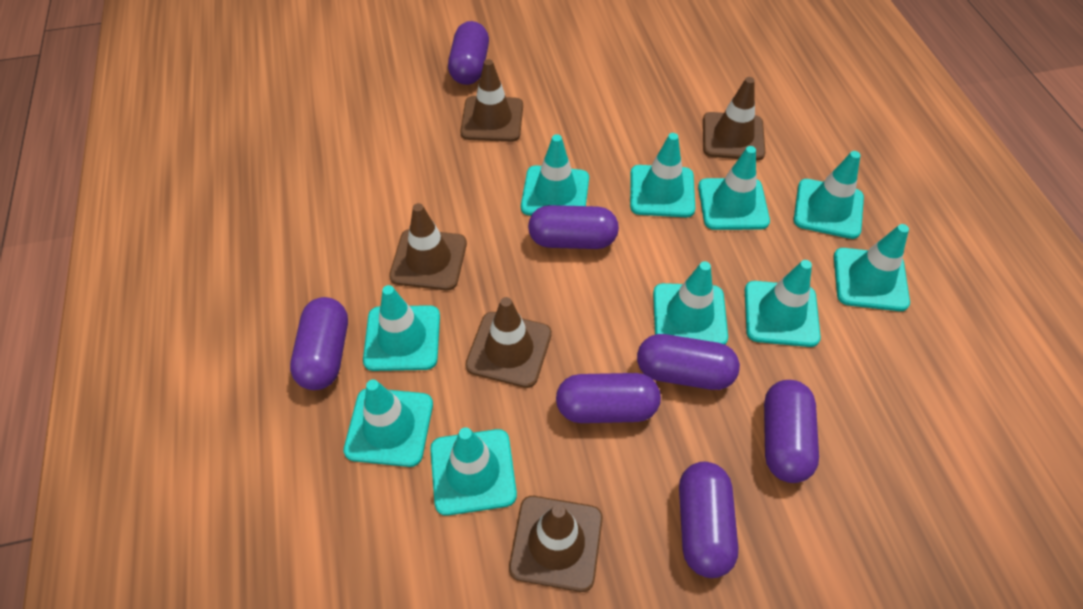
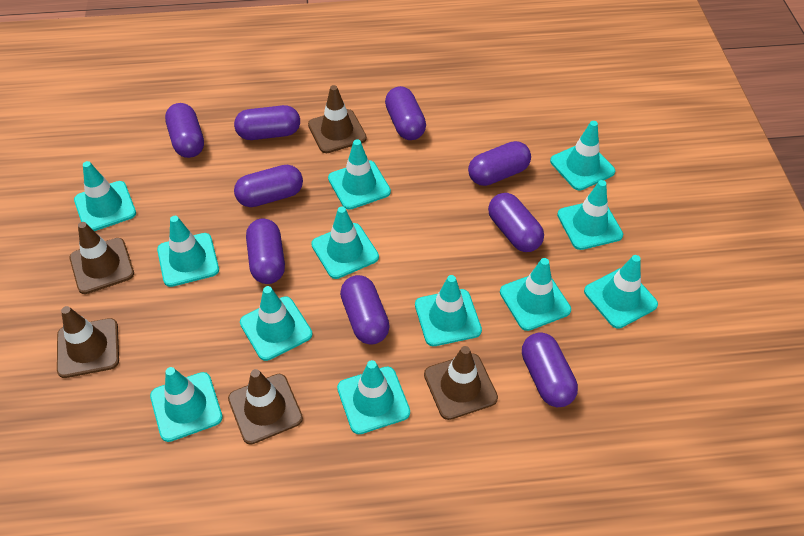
purple capsule: 7 -> 9
turquoise traffic cone: 10 -> 12

